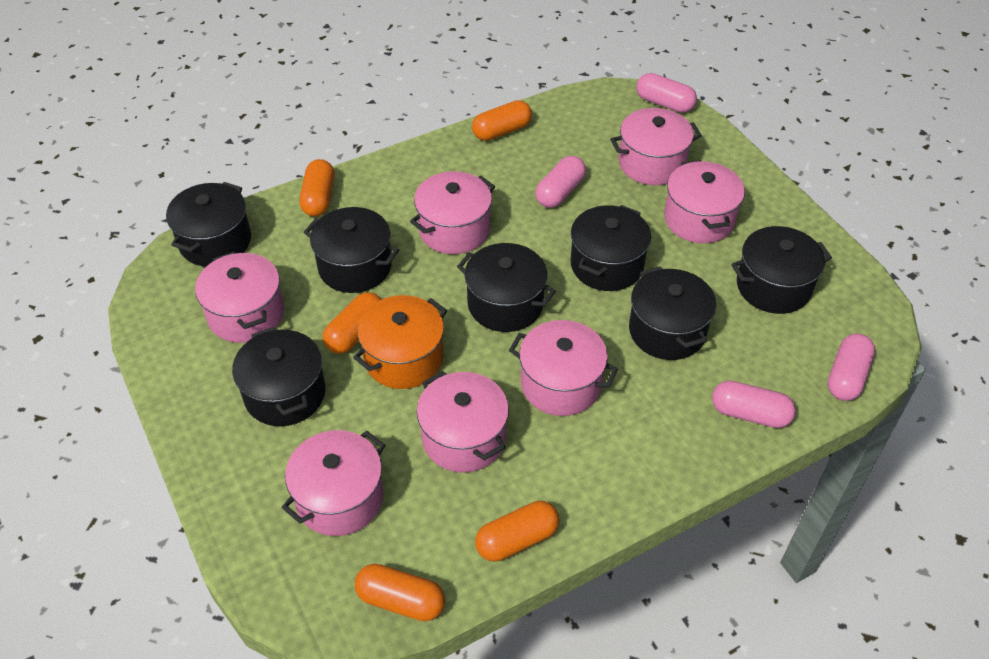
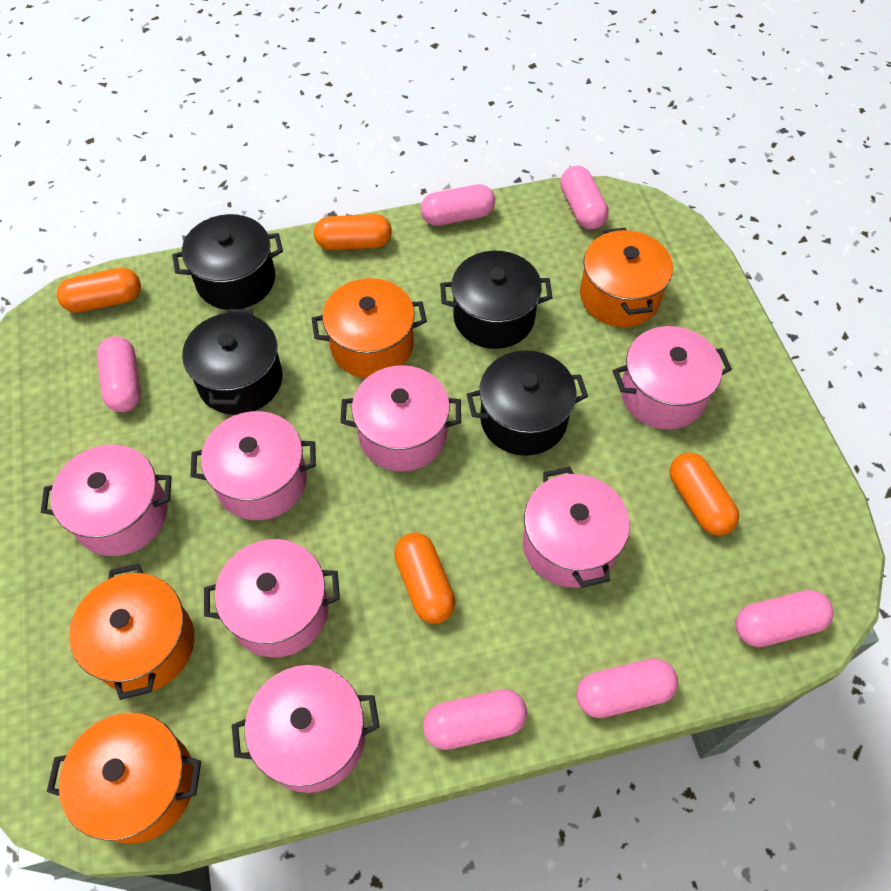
black pot: 7 -> 4
orange capsule: 5 -> 4
orange pot: 1 -> 4
pink capsule: 4 -> 6

